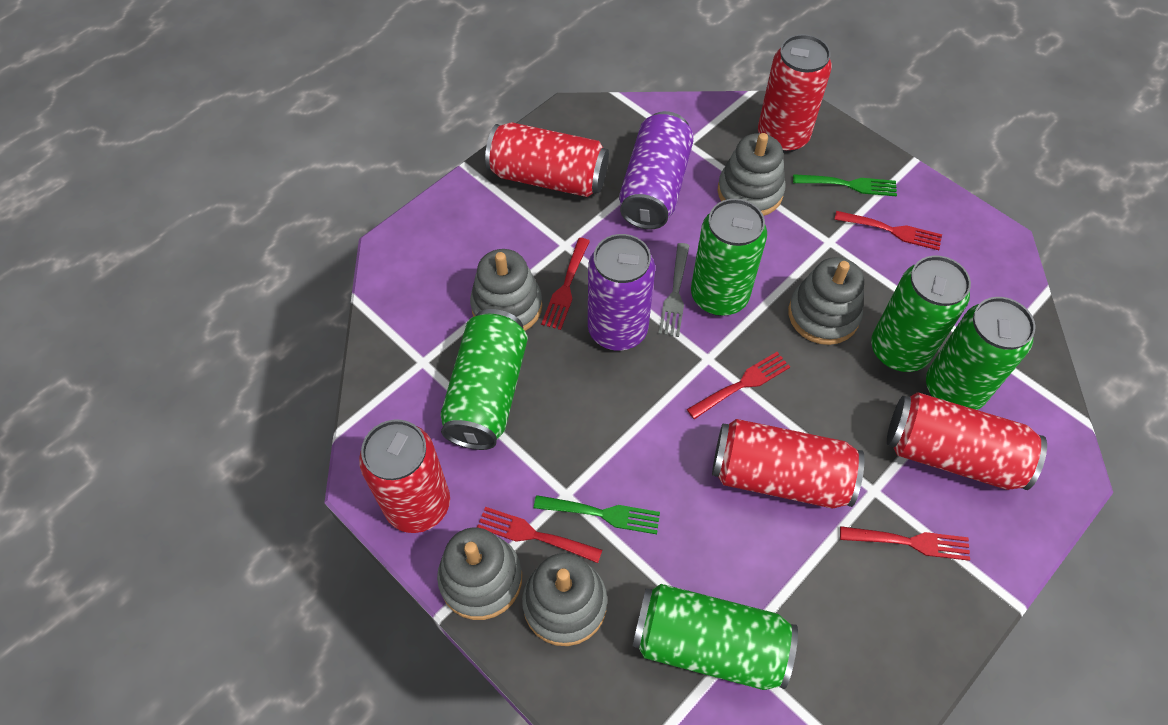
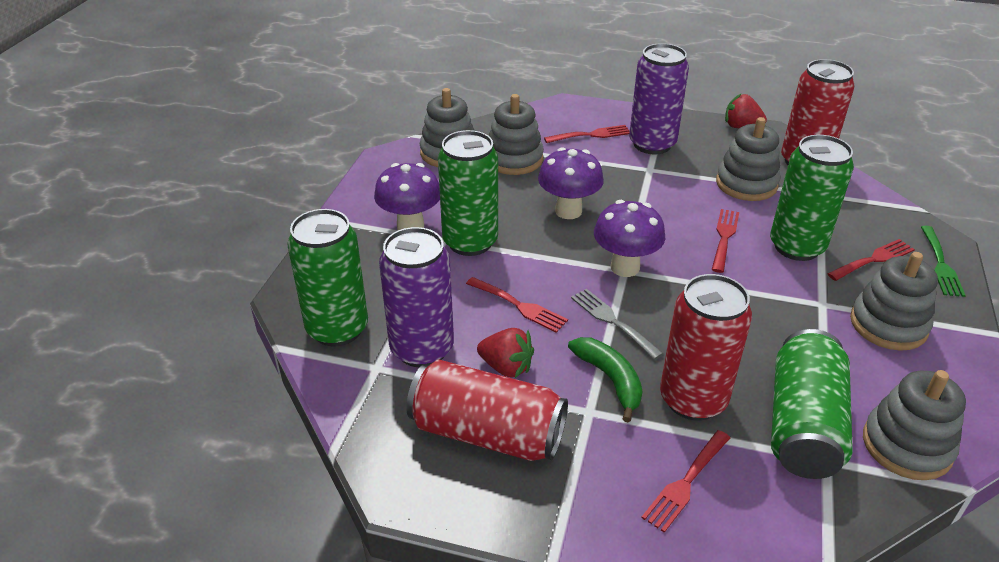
green banana: 0 -> 1
green can: 5 -> 4
green fork: 2 -> 1
purple mushroom: 0 -> 3
red can: 5 -> 3
red strawberry: 0 -> 2

